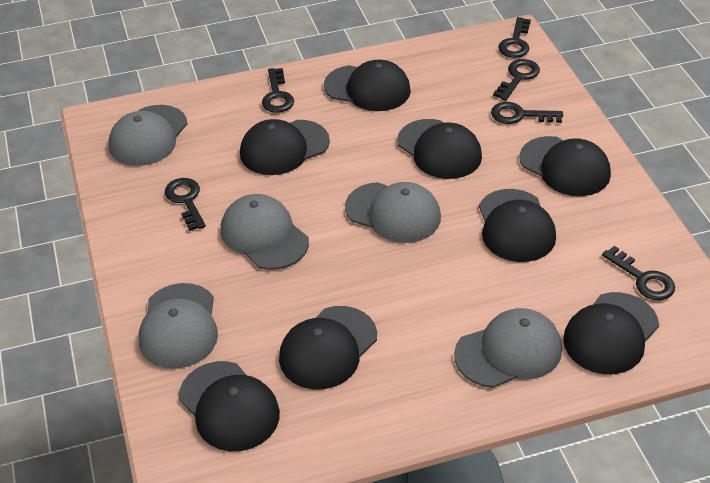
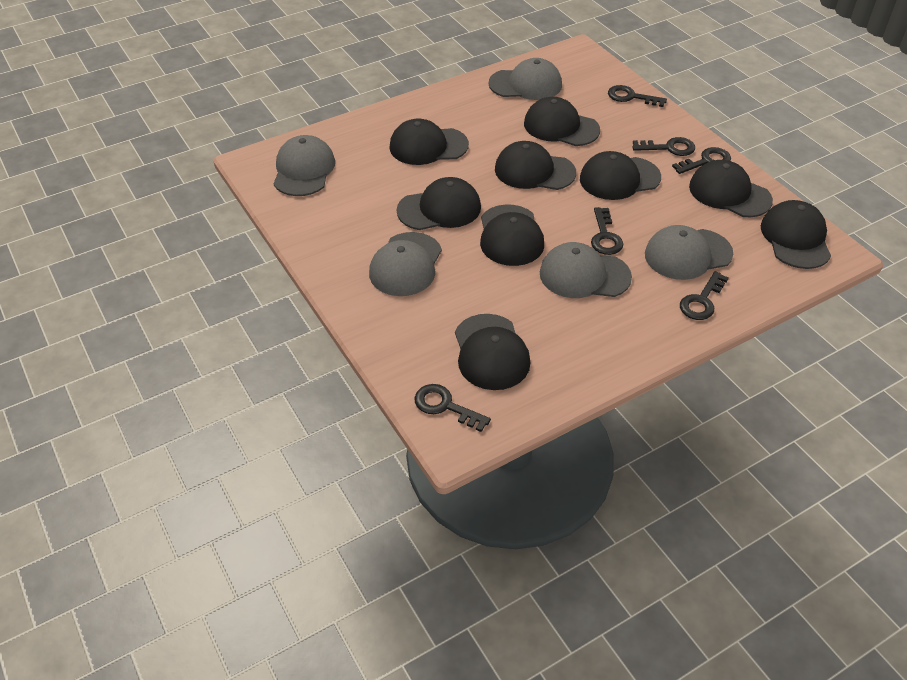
black cap: 8 -> 9

